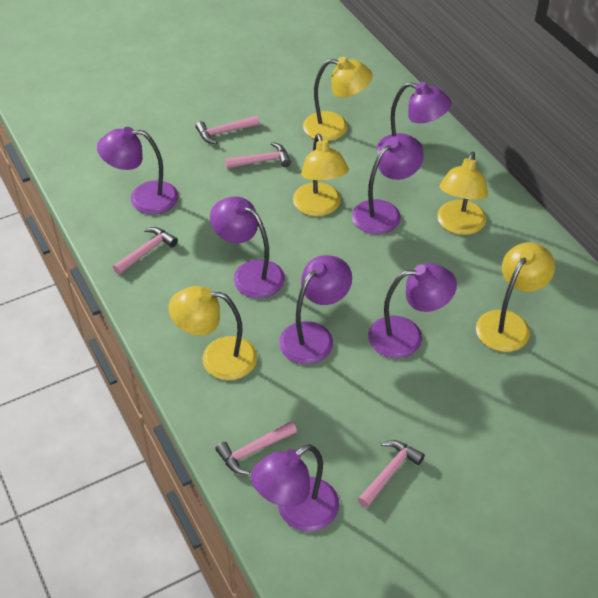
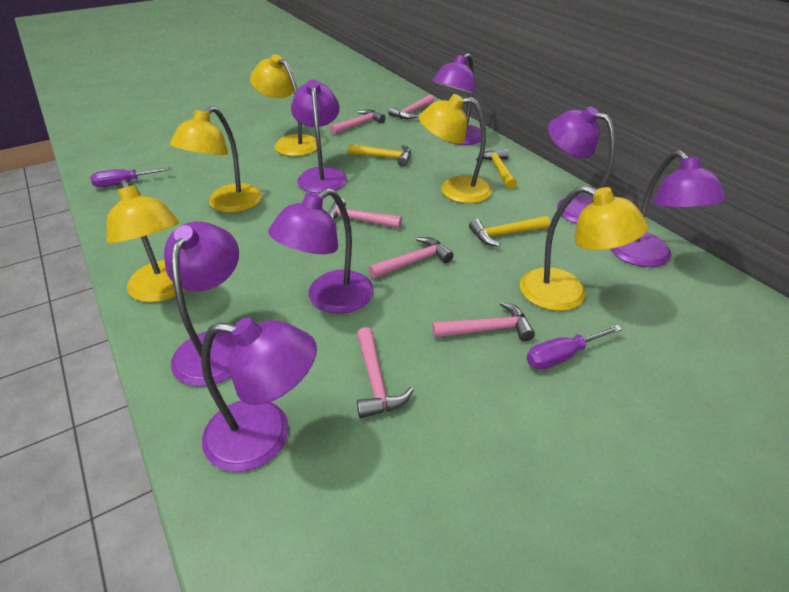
pink hammer: 5 -> 6
purple screwdriver: 0 -> 2
yellow hammer: 0 -> 3

